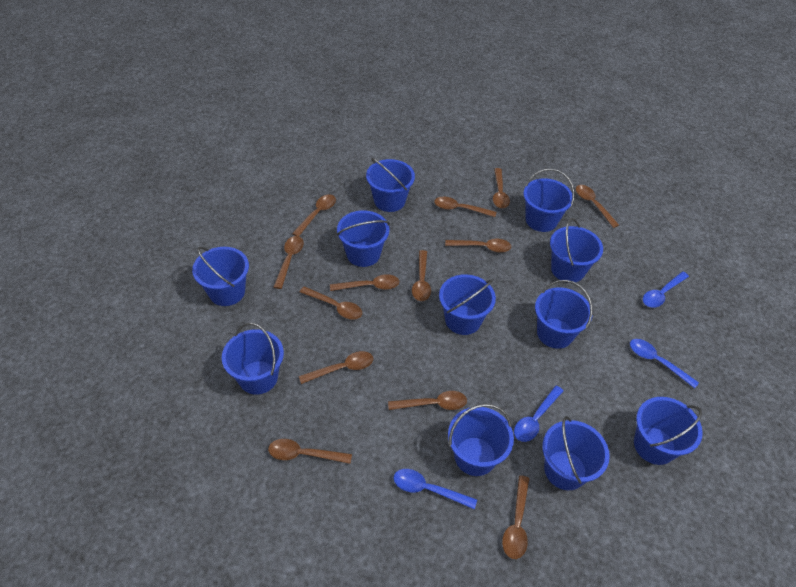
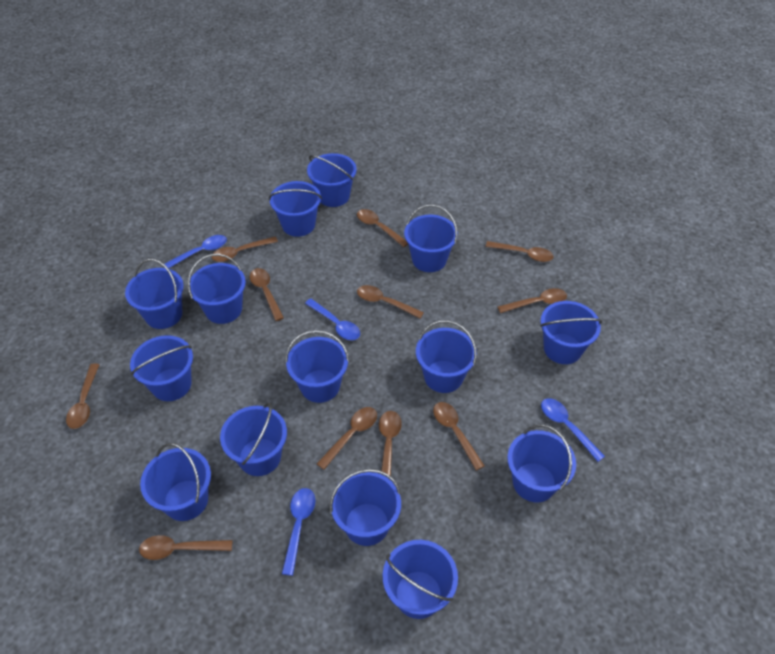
blue bucket: 11 -> 14
brown spoon: 13 -> 11

